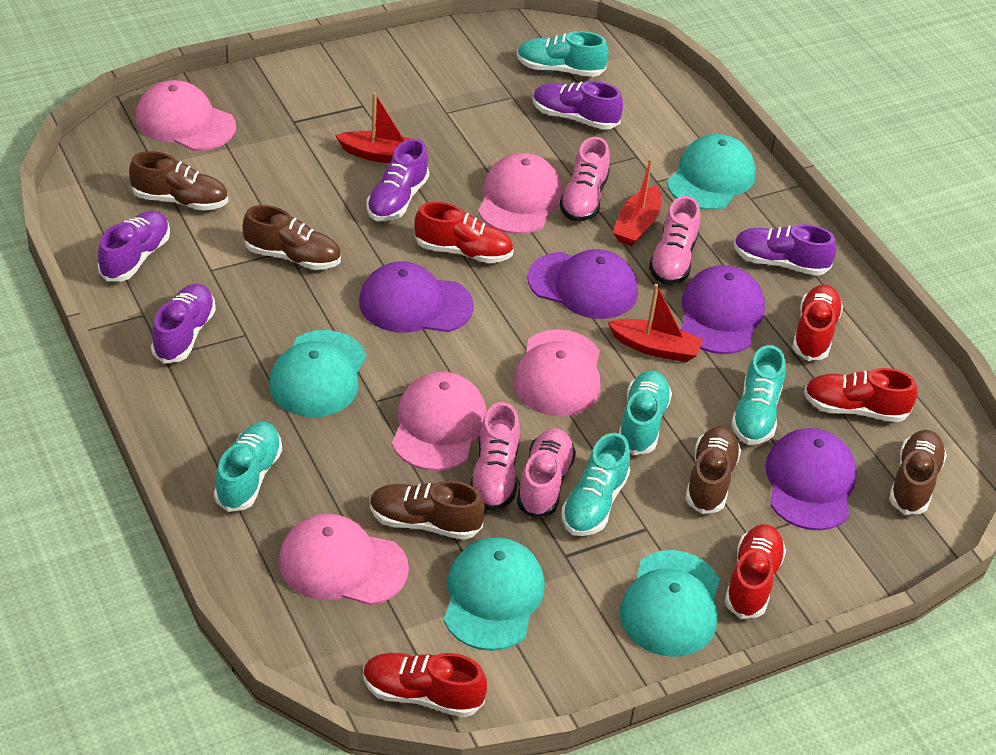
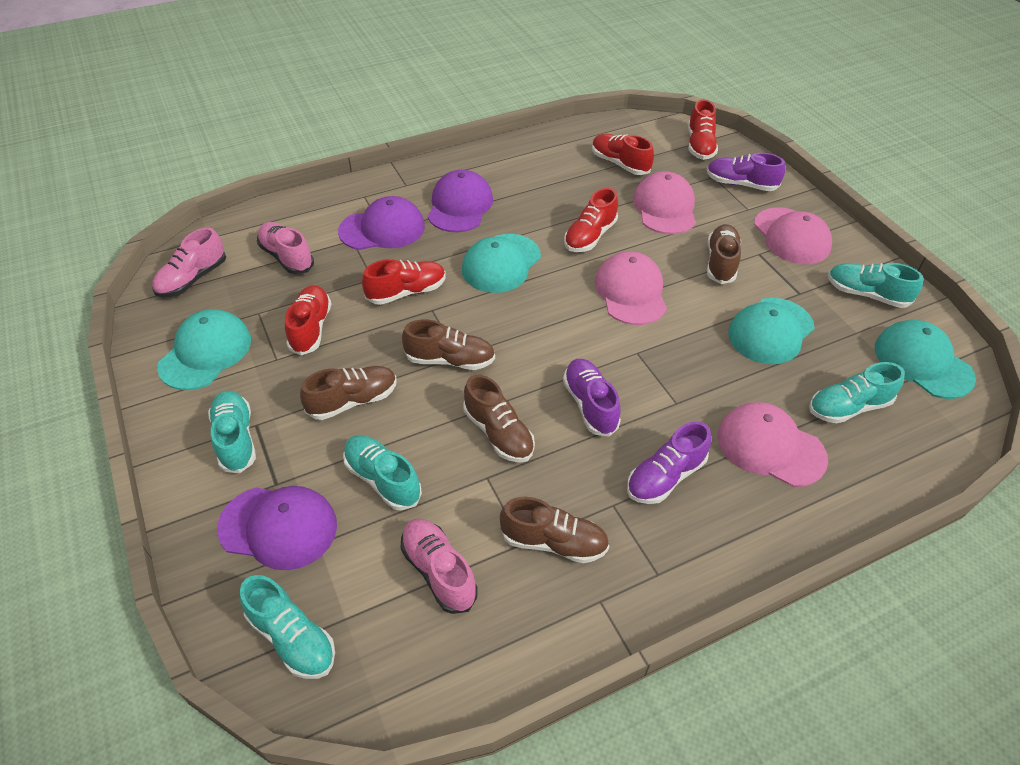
pink cap: 5 -> 4
pink shoe: 4 -> 3
purple cap: 4 -> 3
purple shoe: 5 -> 3
red boat: 3 -> 0

